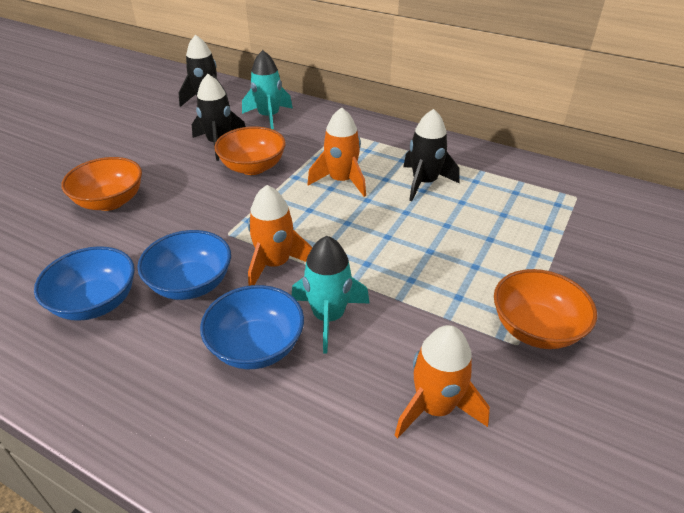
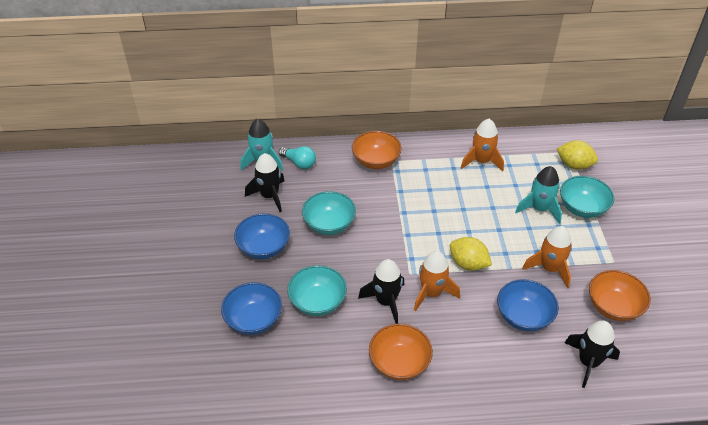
turquoise bowl: 0 -> 3
turquoise light bulb: 0 -> 1
yellow lemon: 0 -> 2

